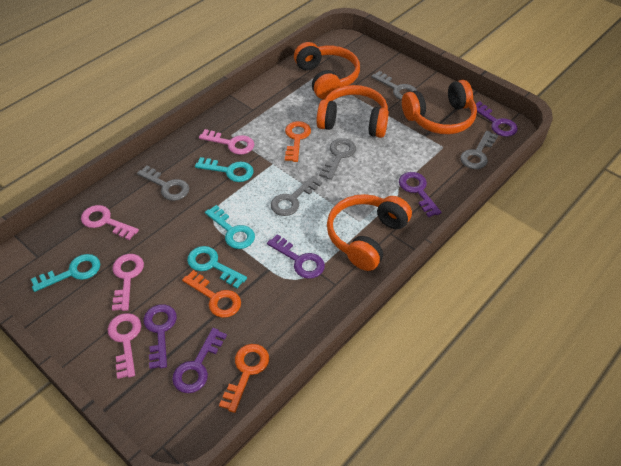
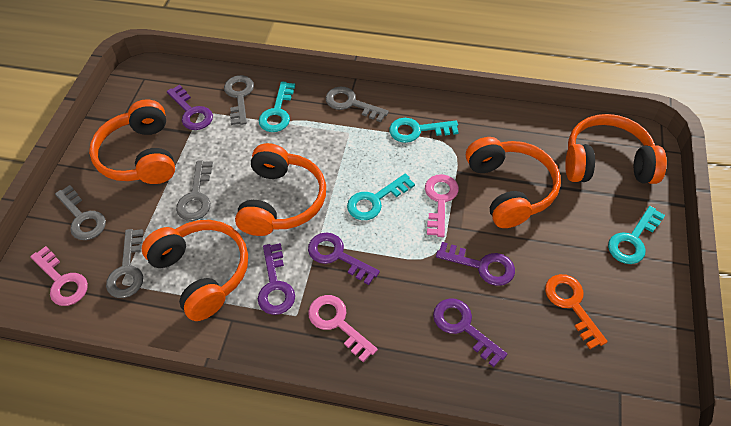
orange headphones: 4 -> 5
orange key: 3 -> 1
pink key: 4 -> 3

